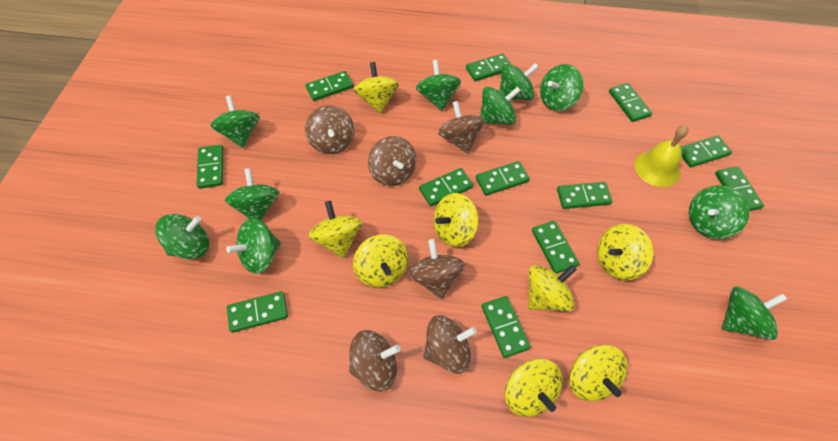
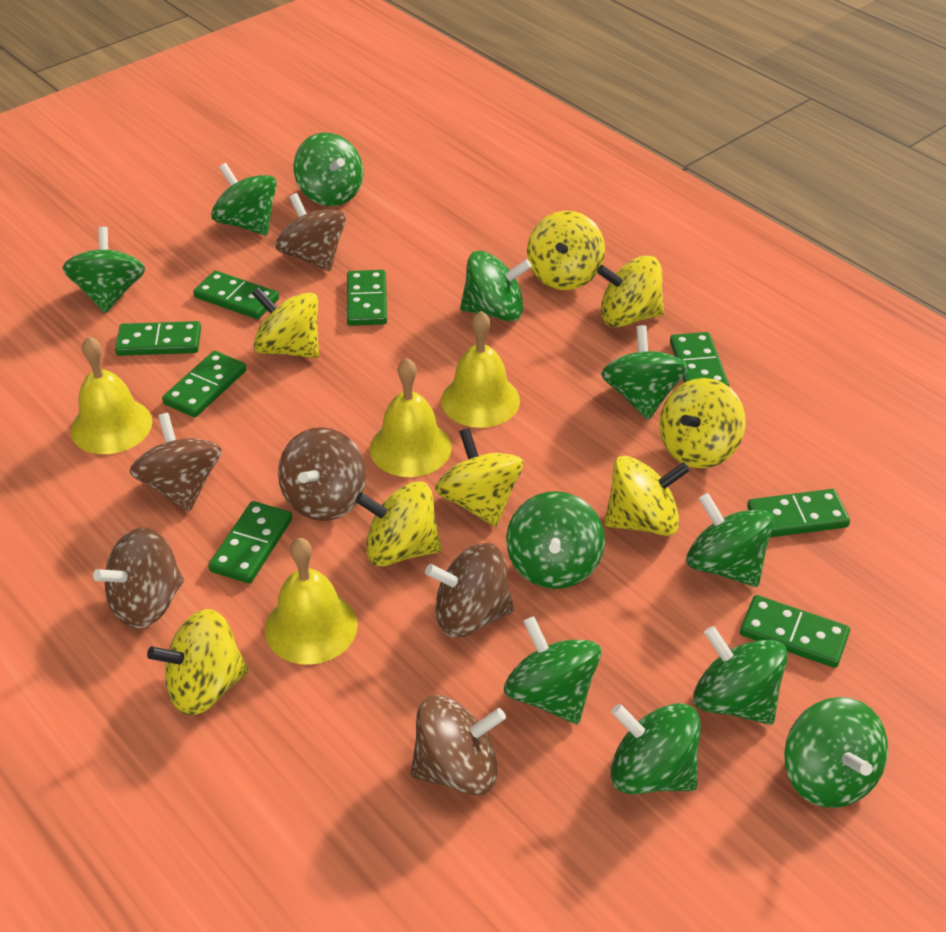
green domino: 12 -> 8
green spinning top: 10 -> 11
yellow bell: 1 -> 4

